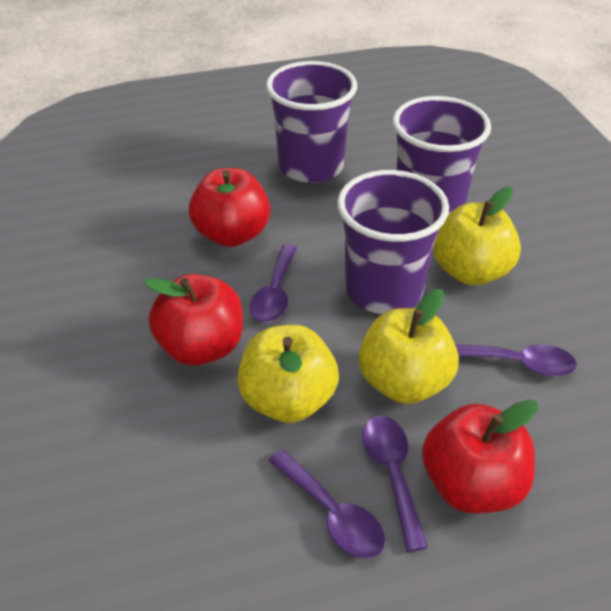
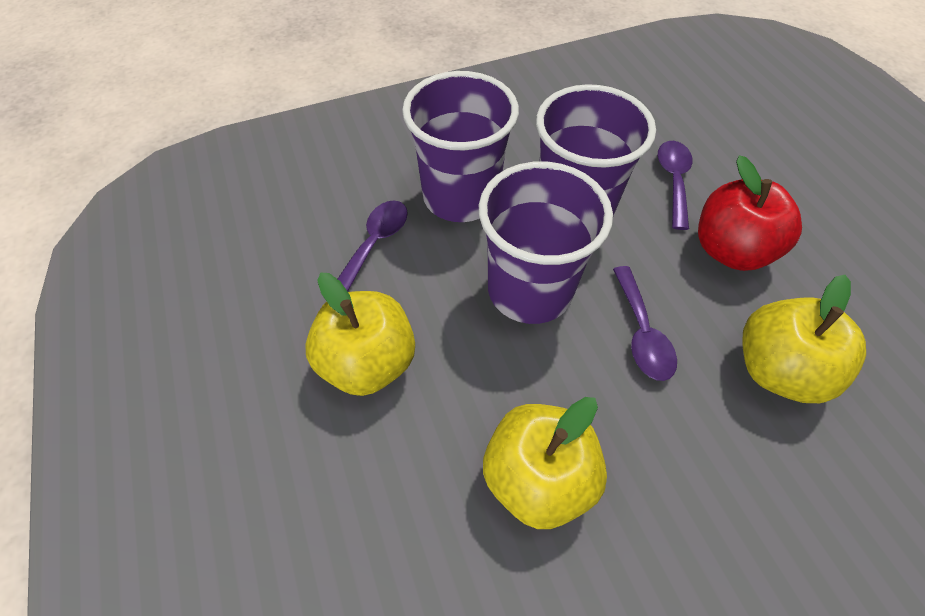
purple spoon: 4 -> 3
red apple: 3 -> 1

